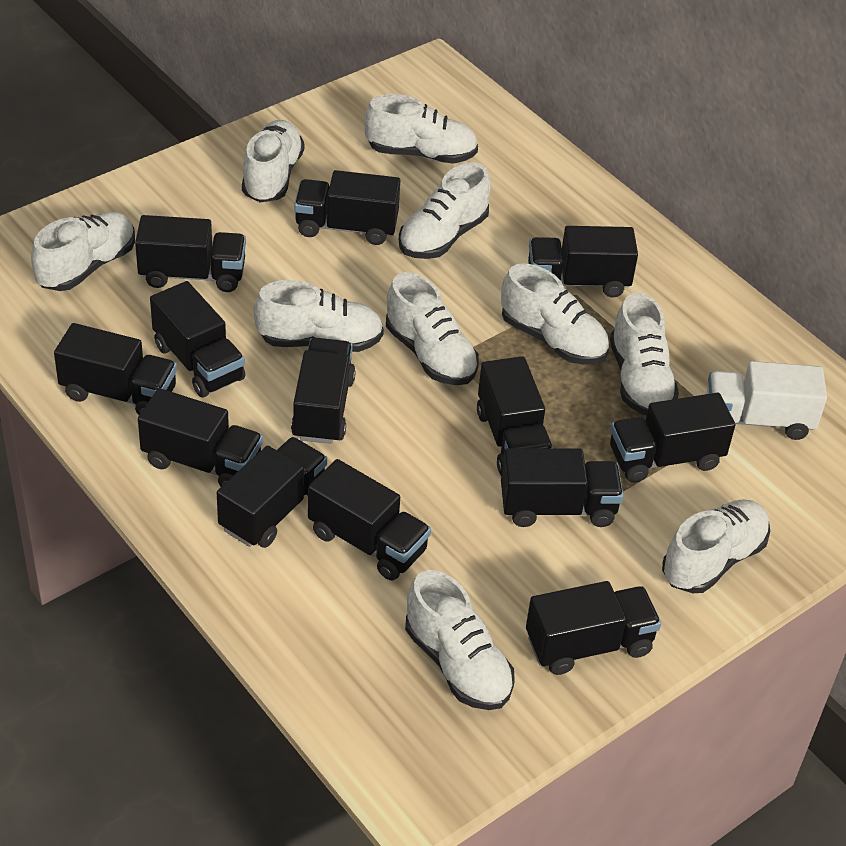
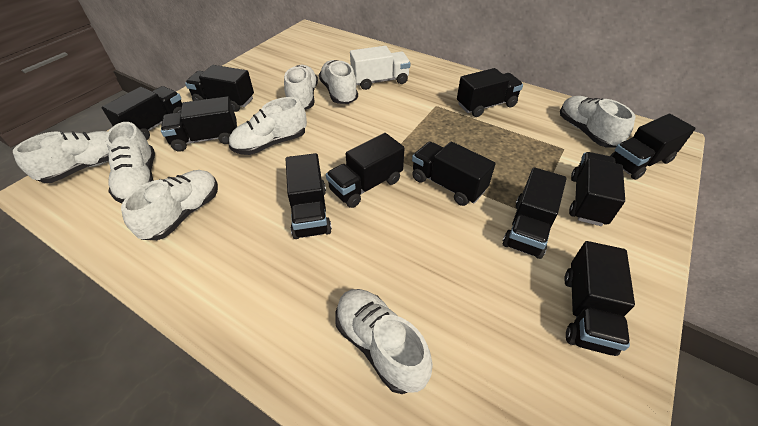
black truck: 13 -> 11
white shoe: 10 -> 8

